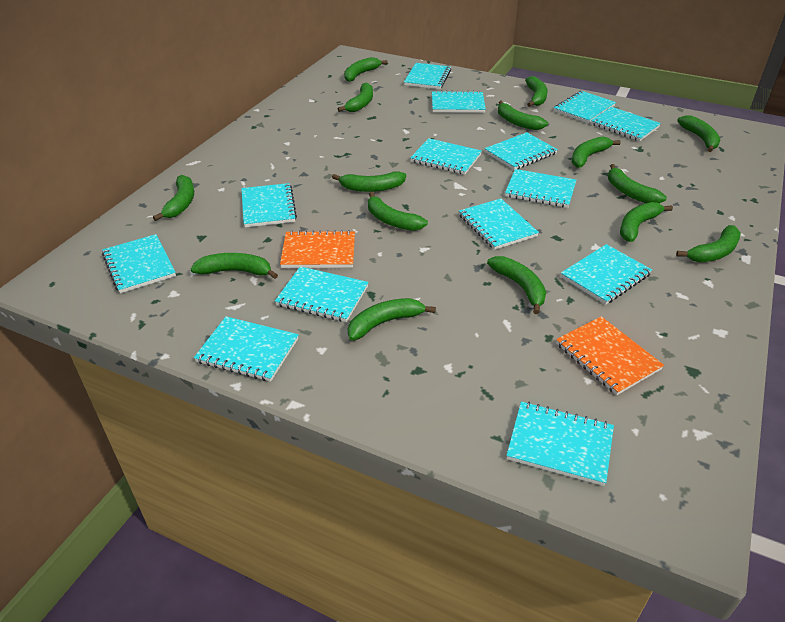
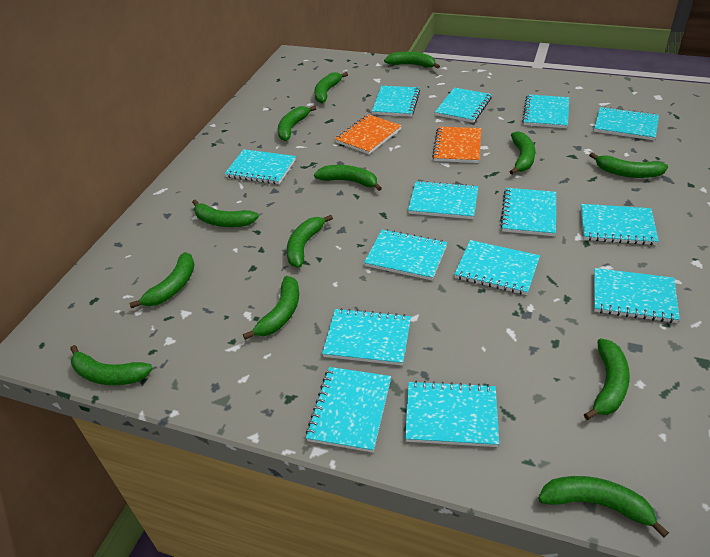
green banana: 15 -> 13

